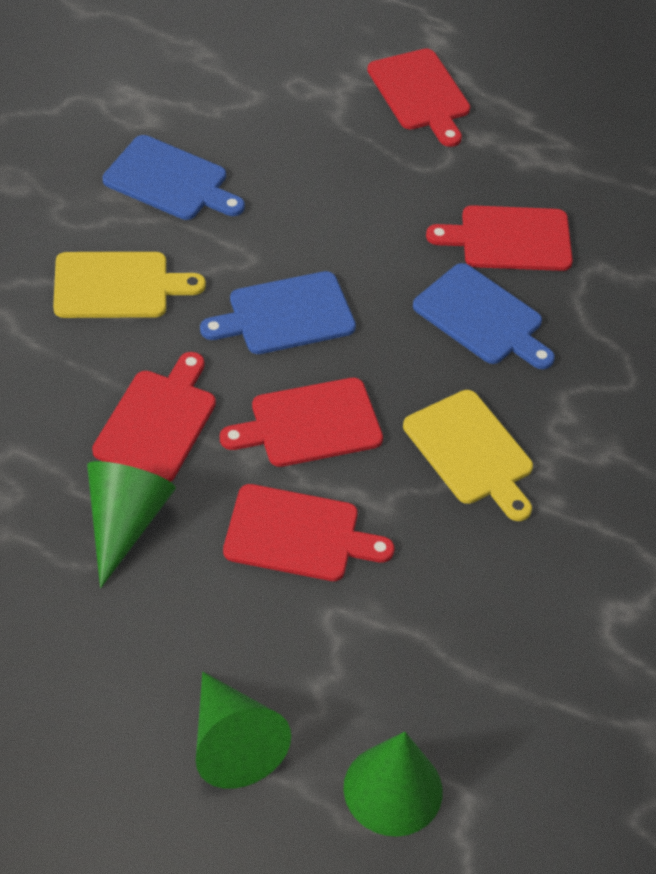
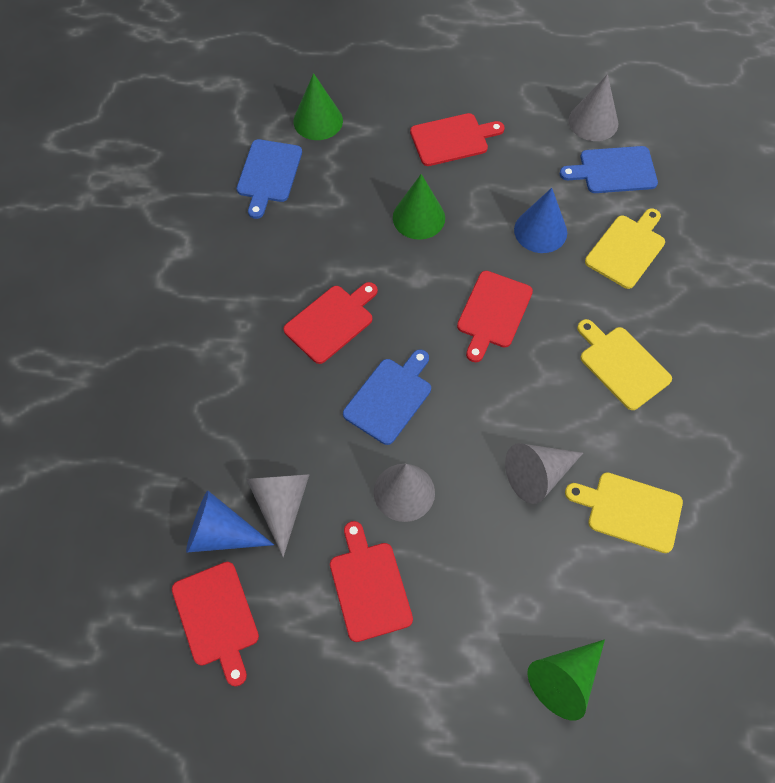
blue cone: 0 -> 2
grey cone: 0 -> 4
yellow cutting board: 2 -> 3

